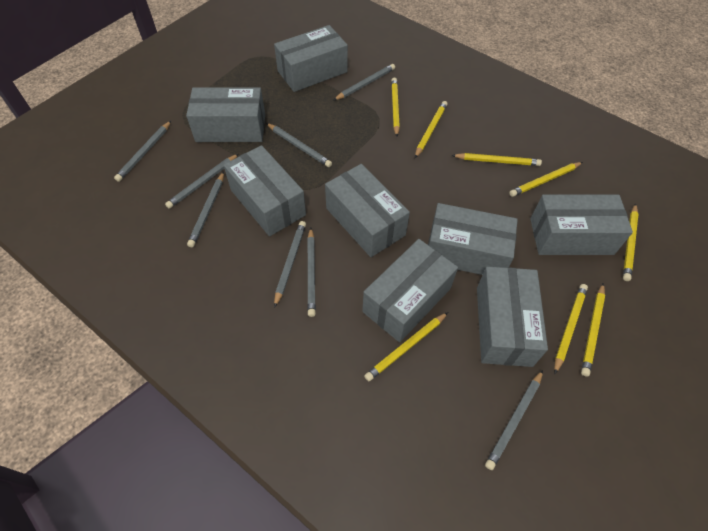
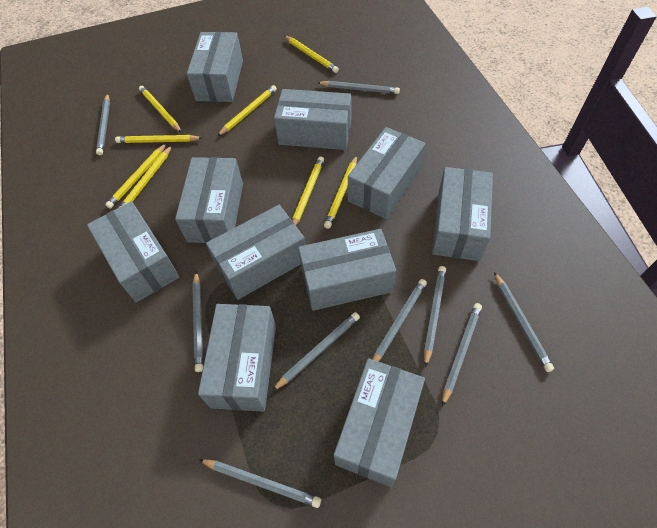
grey box: 8 -> 10
grey pencil: 8 -> 9

